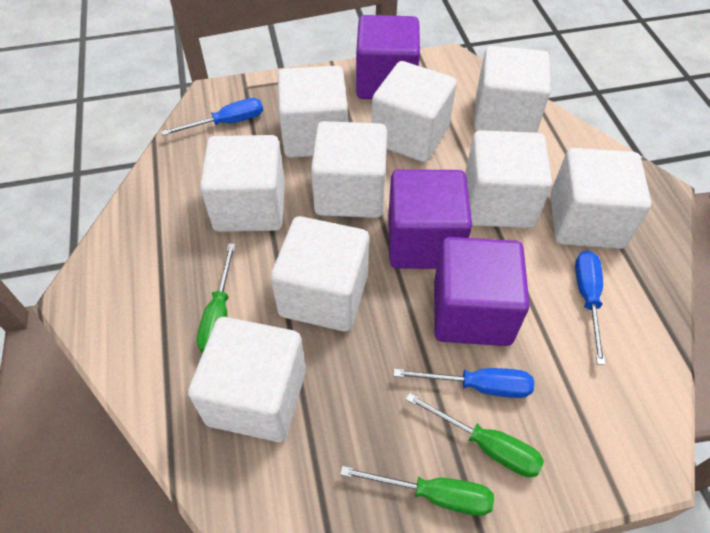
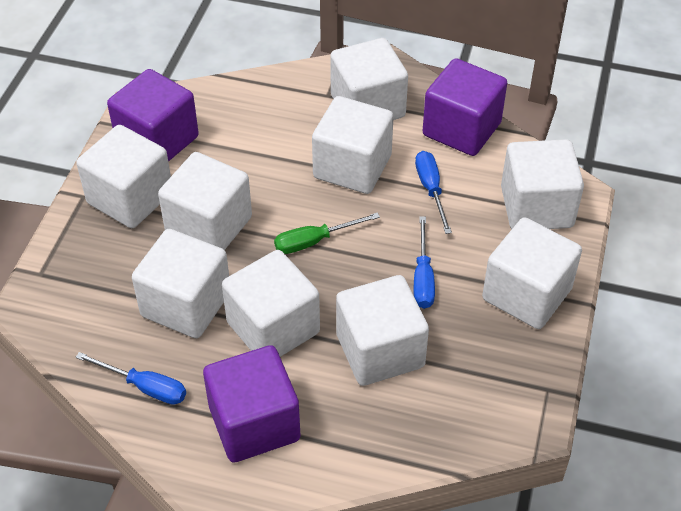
green screwdriver: 3 -> 1

